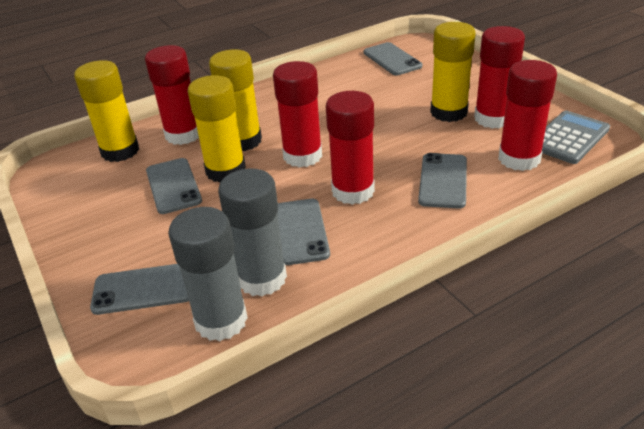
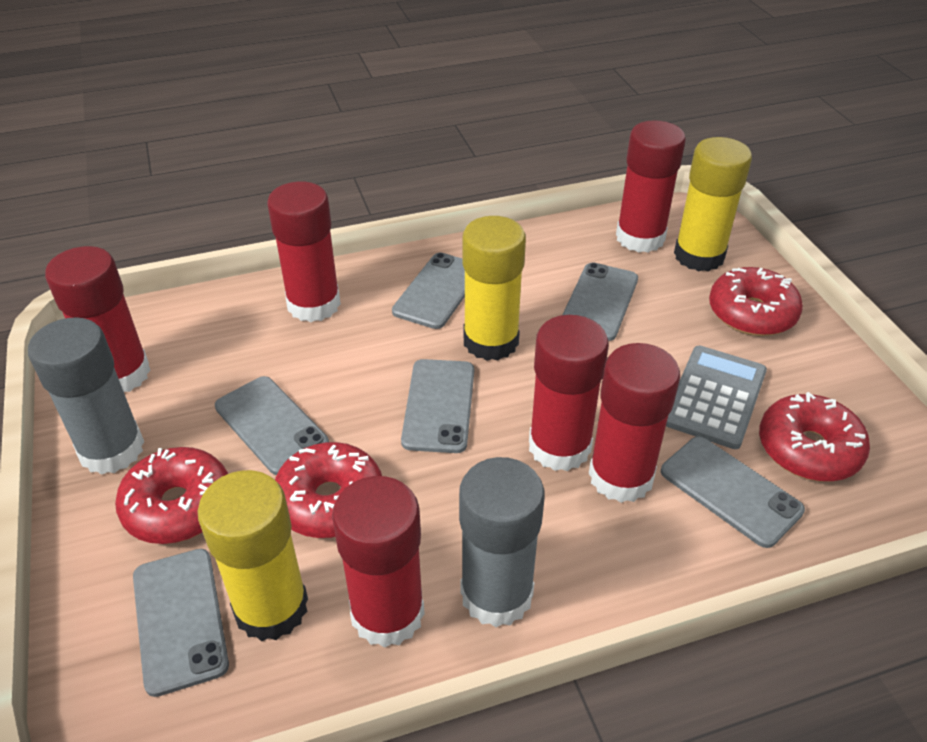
grey phone: 5 -> 6
red donut: 0 -> 4
red glue stick: 5 -> 6
yellow glue stick: 4 -> 3

